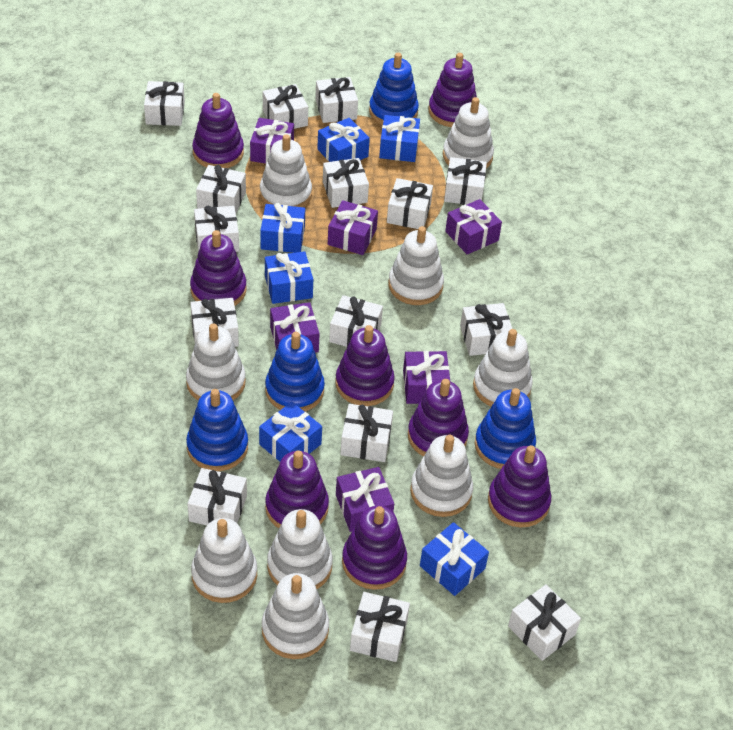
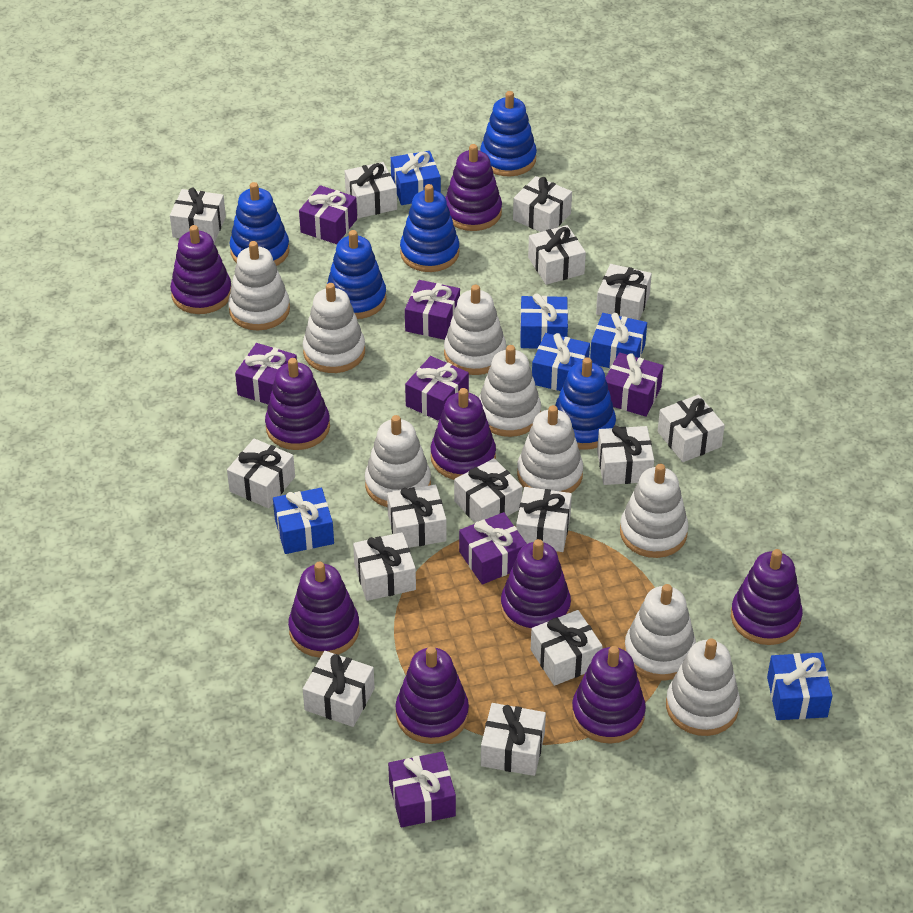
blue stacking toy: 4 -> 5
purple gift: 6 -> 7
purple stacking toy: 8 -> 9

